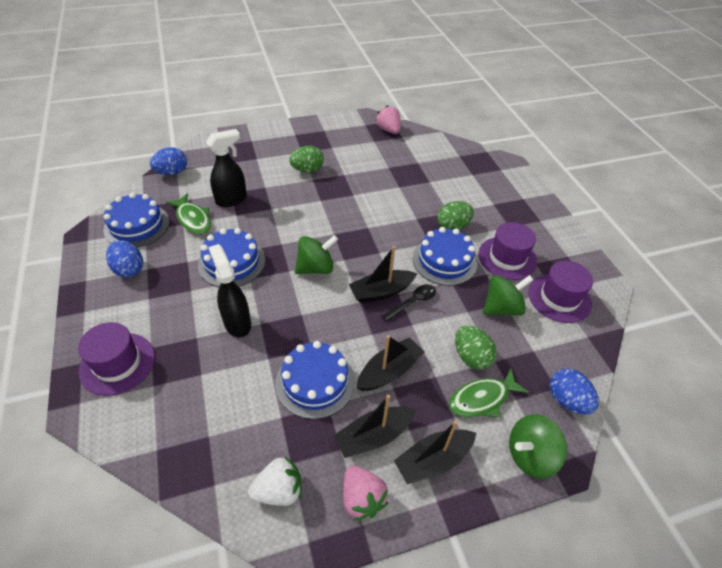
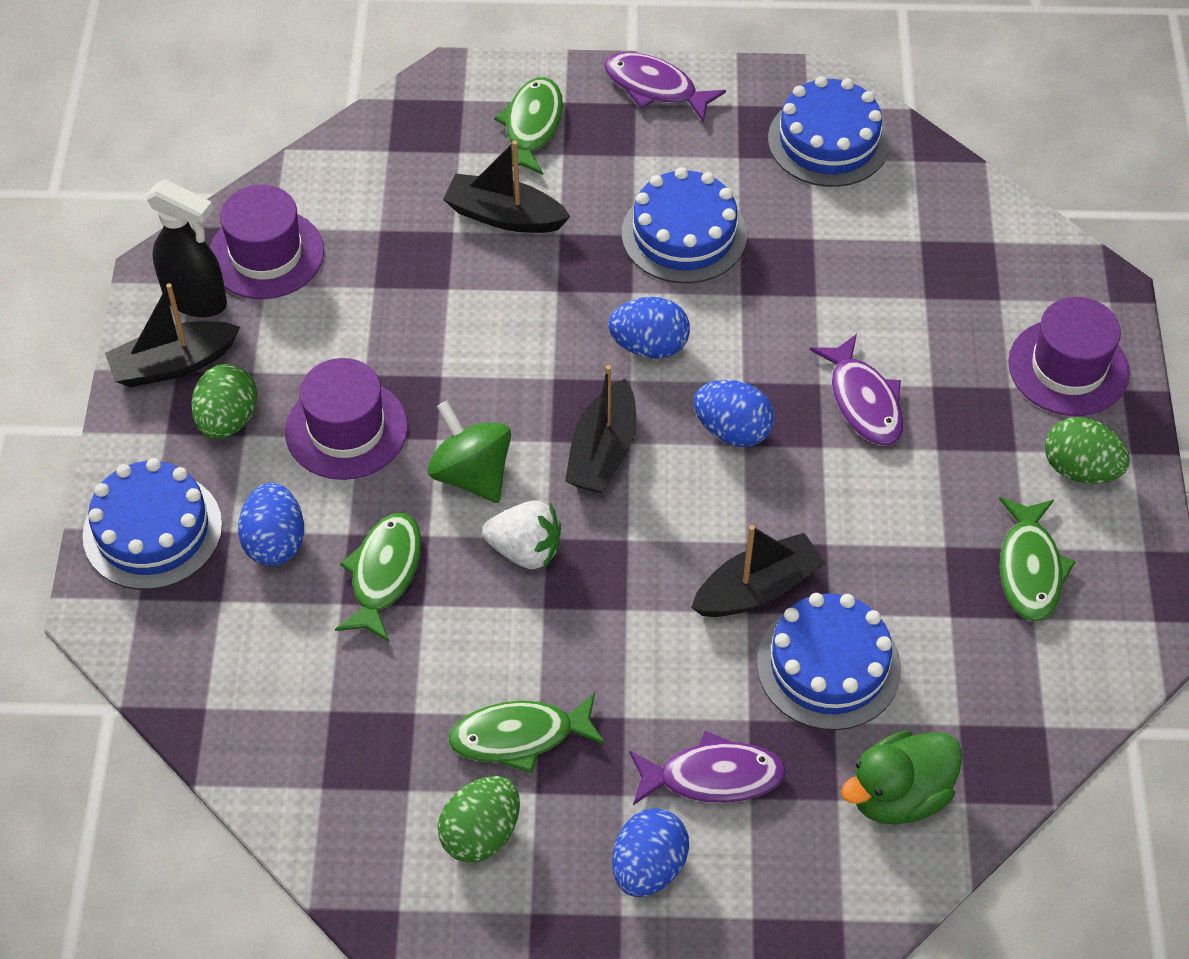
black spoon: 1 -> 0
black spray bottle: 2 -> 1
blue egg: 3 -> 4
green duck: 0 -> 1
green fish: 2 -> 4
green spinning top: 3 -> 1
pink strawberry: 2 -> 0
purple fish: 0 -> 3

